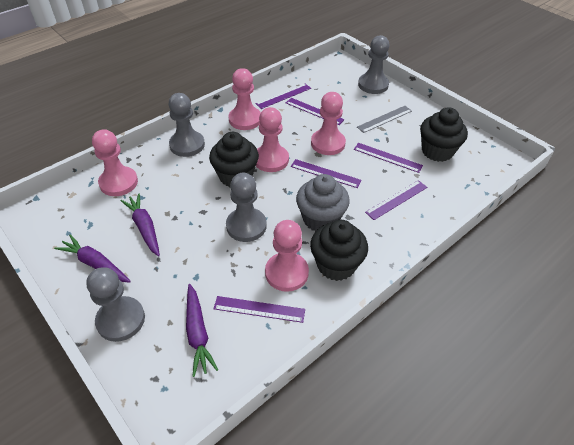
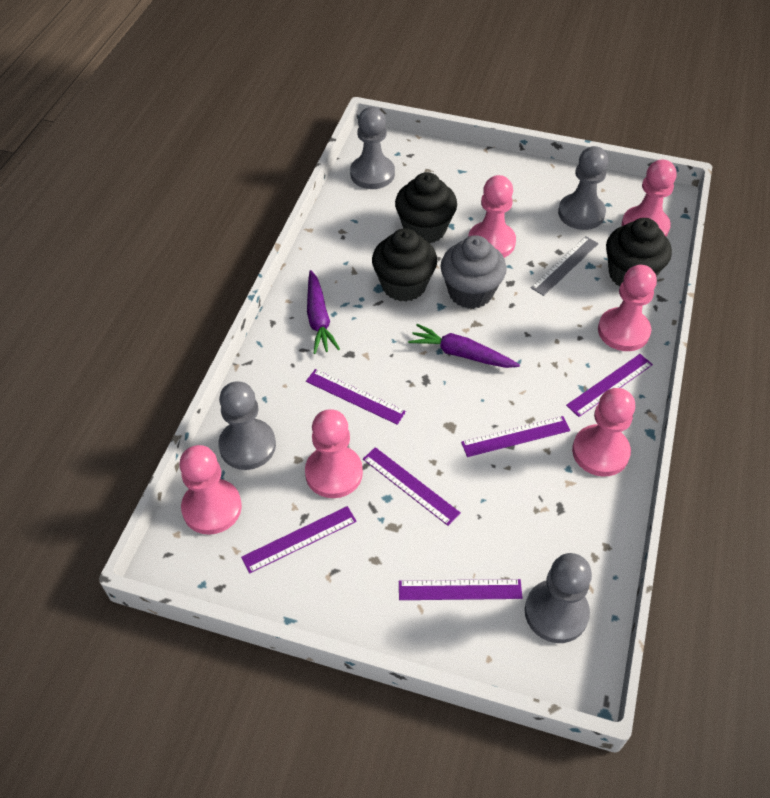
pink pawn: 5 -> 6
purple carrot: 3 -> 2

